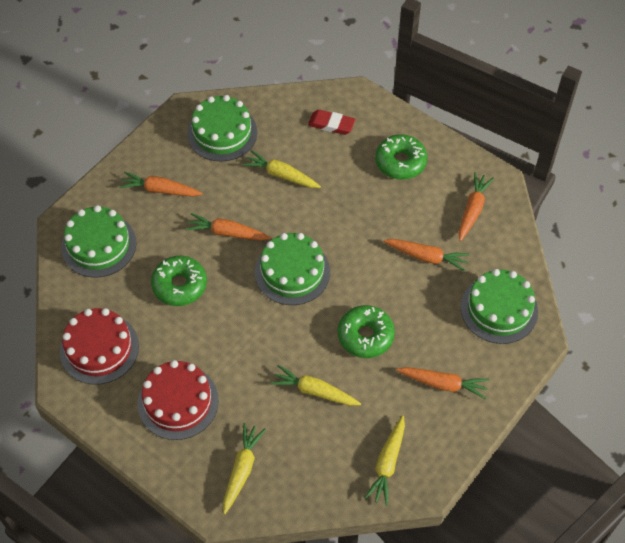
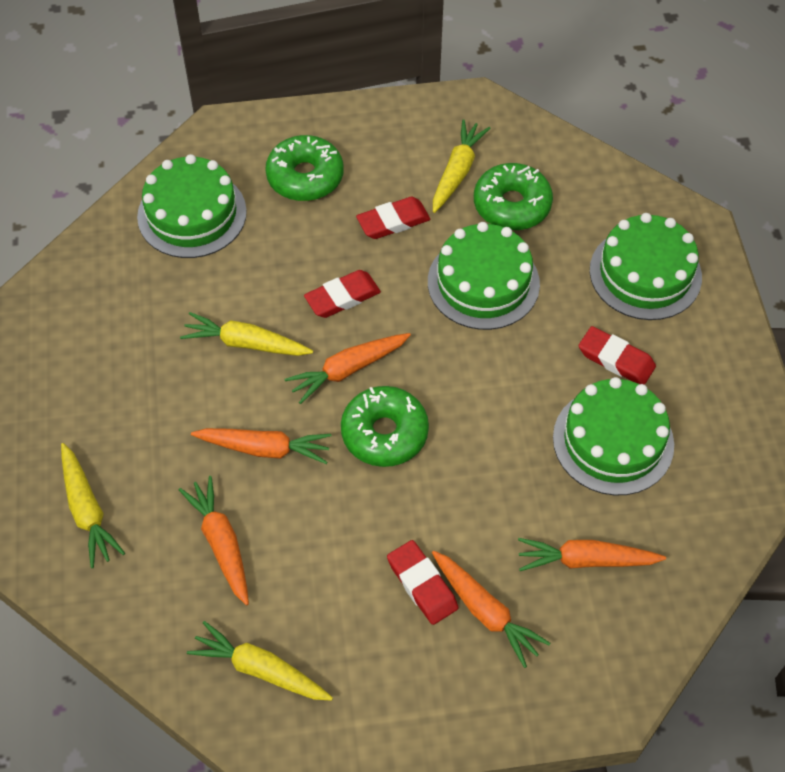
red cake: 2 -> 0
red eraser: 1 -> 4

